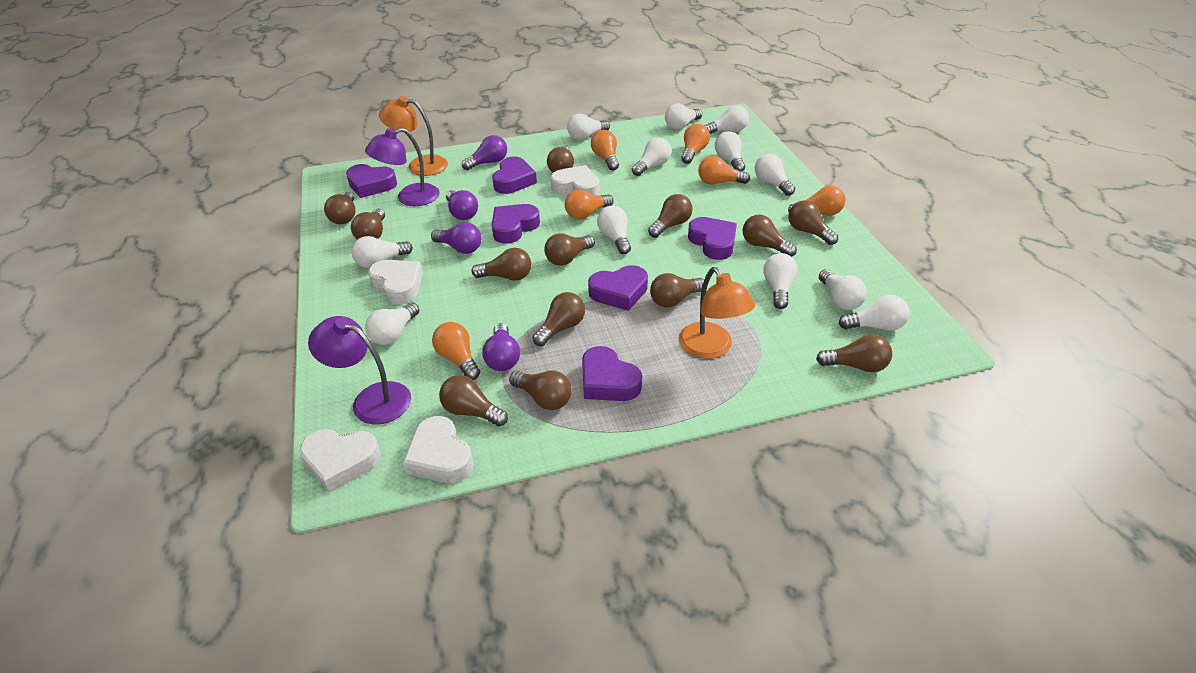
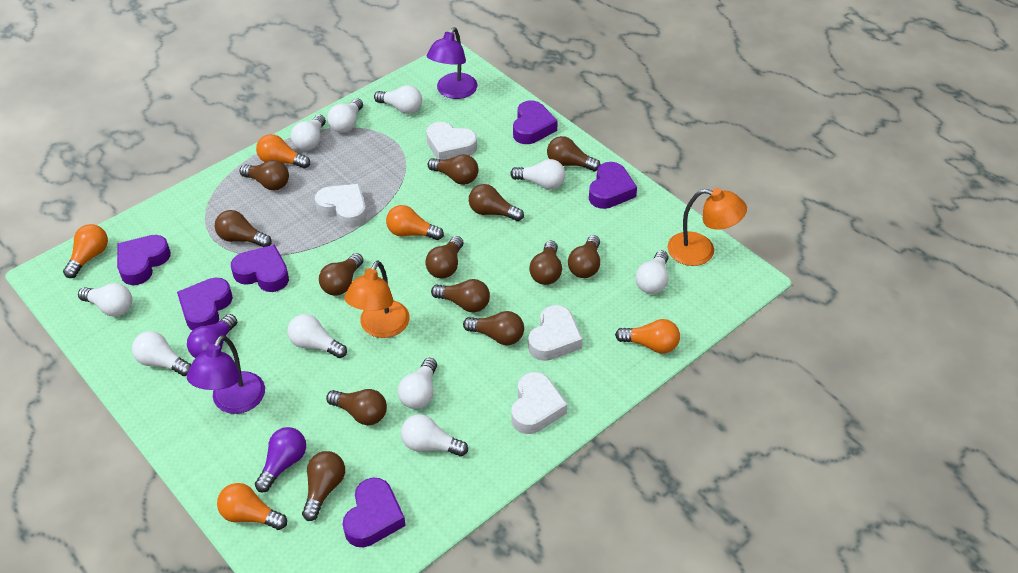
orange light bulb: 6 -> 5
purple light bulb: 4 -> 2
white light bulb: 12 -> 10

